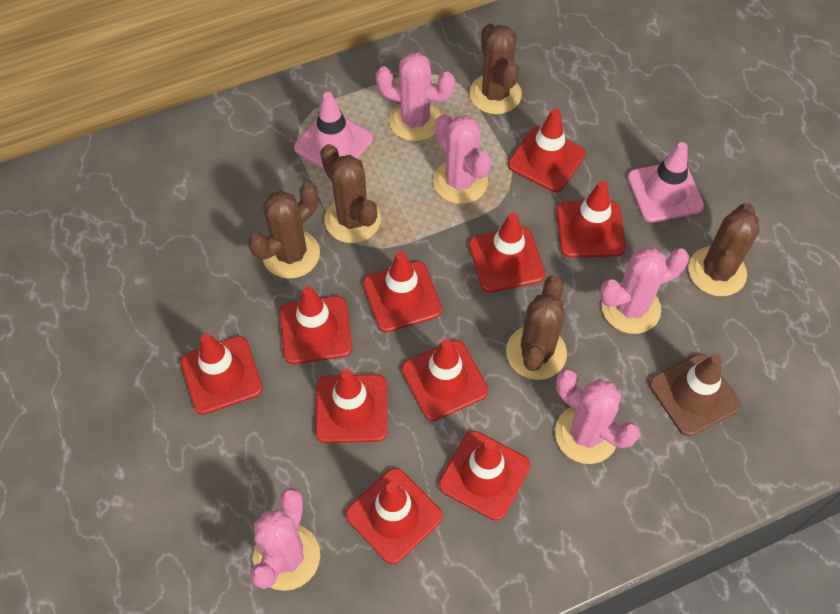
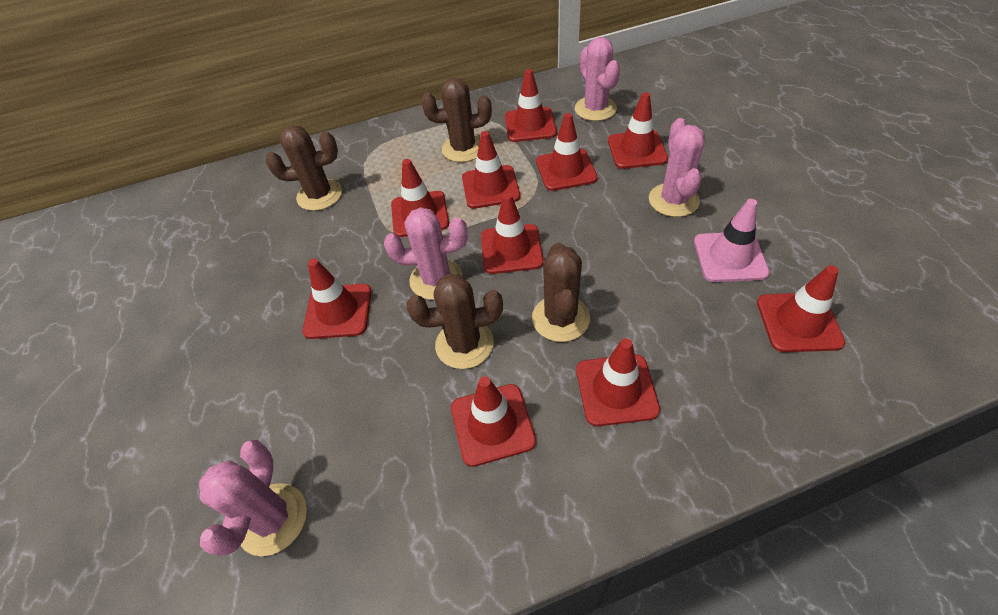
brown cactus: 5 -> 4
brown traffic cone: 1 -> 0
pink cactus: 5 -> 4
pink traffic cone: 2 -> 1

